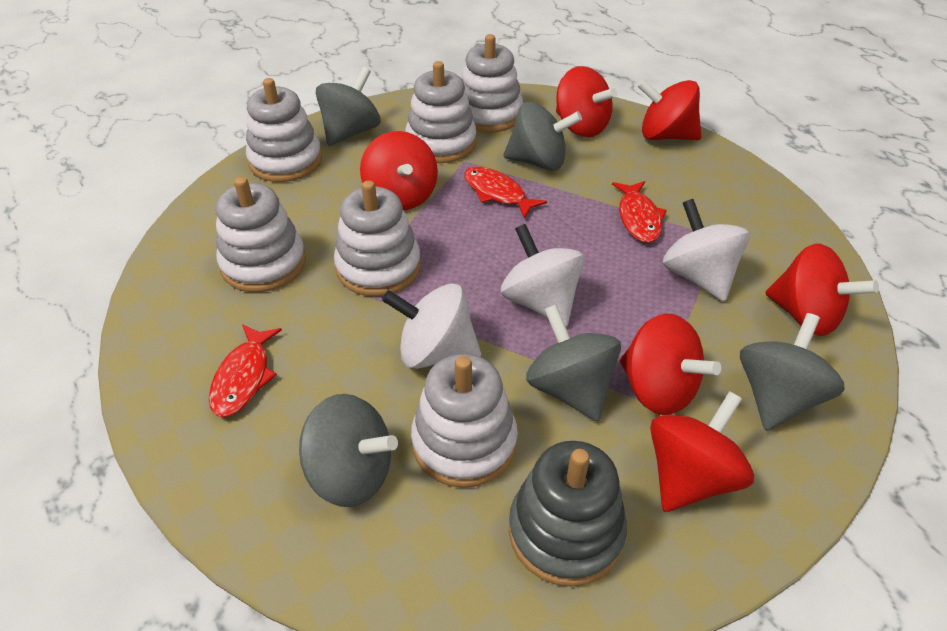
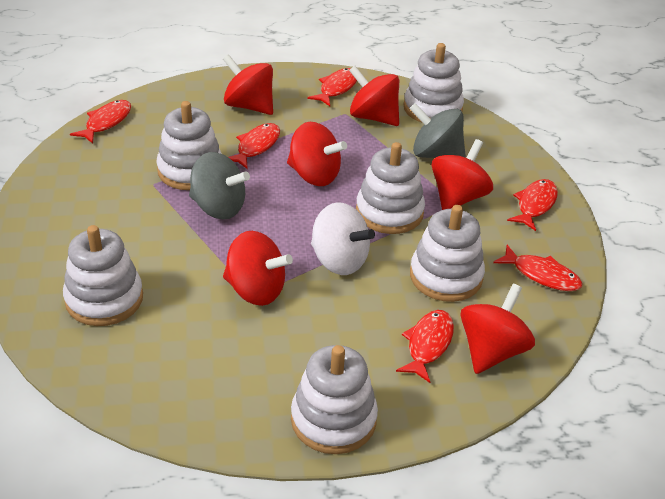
grey spinning top: 5 -> 2
grey stacking toy: 1 -> 0
red fish: 3 -> 6
white spinning top: 3 -> 1

